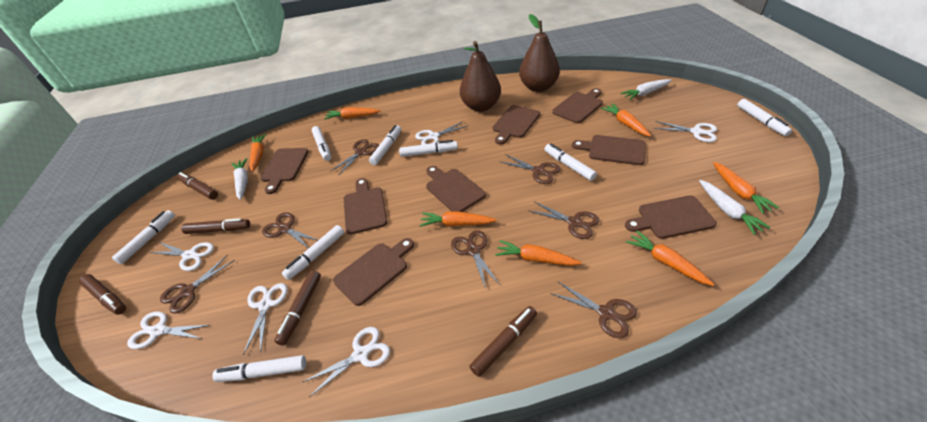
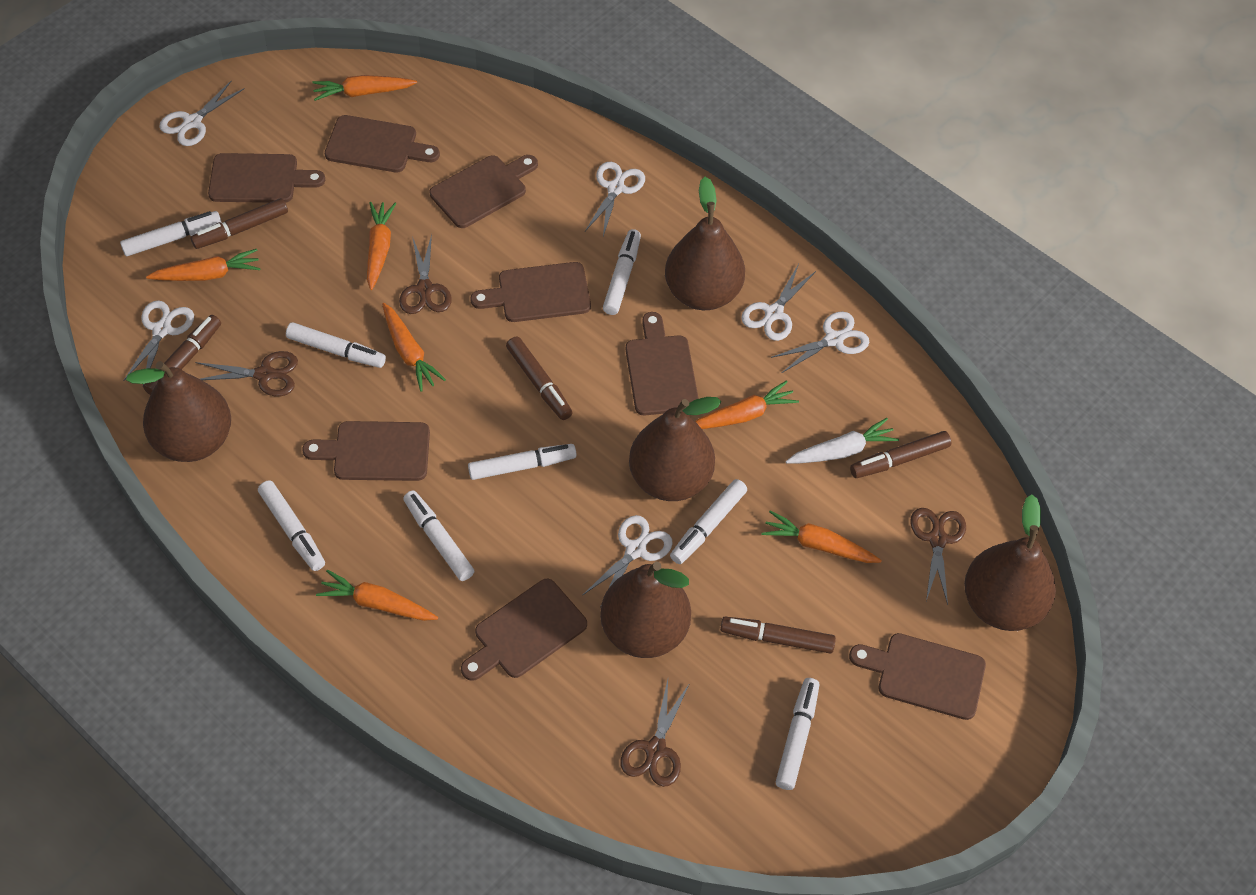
brown pear: 2 -> 5
brown scissors: 7 -> 4
white carrot: 3 -> 1

